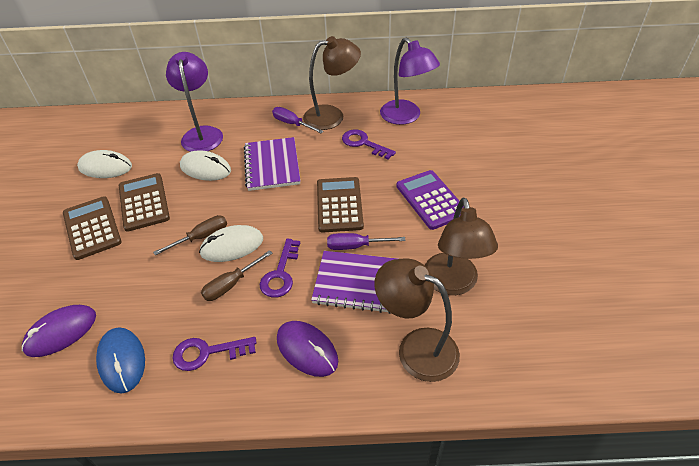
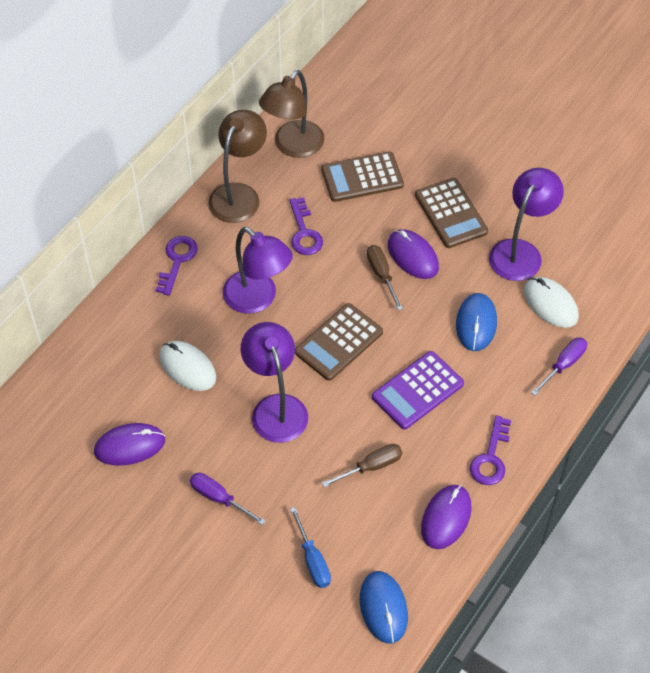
blue mouse: 1 -> 2
blue screwdriver: 0 -> 1
brown lamp: 3 -> 2
purple lamp: 2 -> 3
purple mouse: 2 -> 3
purple notebook: 2 -> 0
white mouse: 3 -> 2

